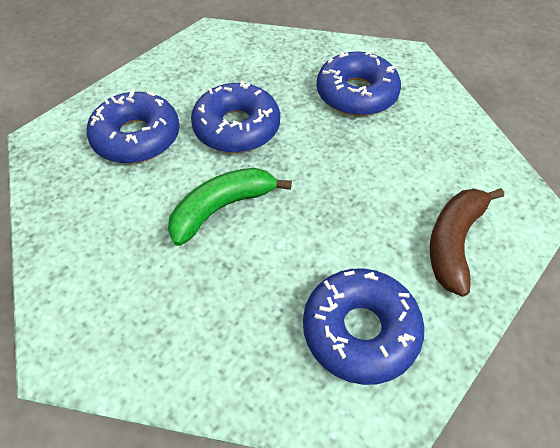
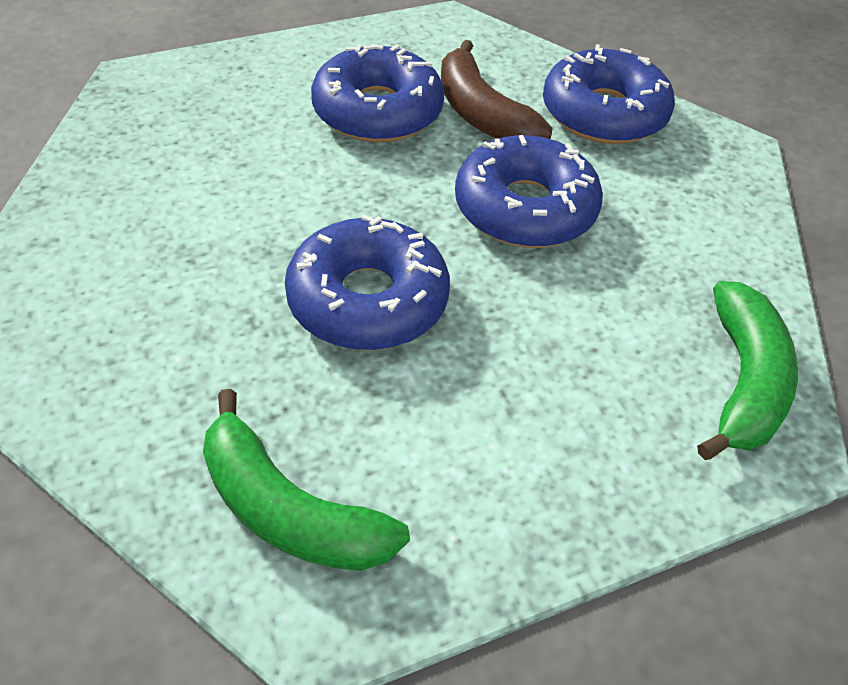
green banana: 1 -> 2

